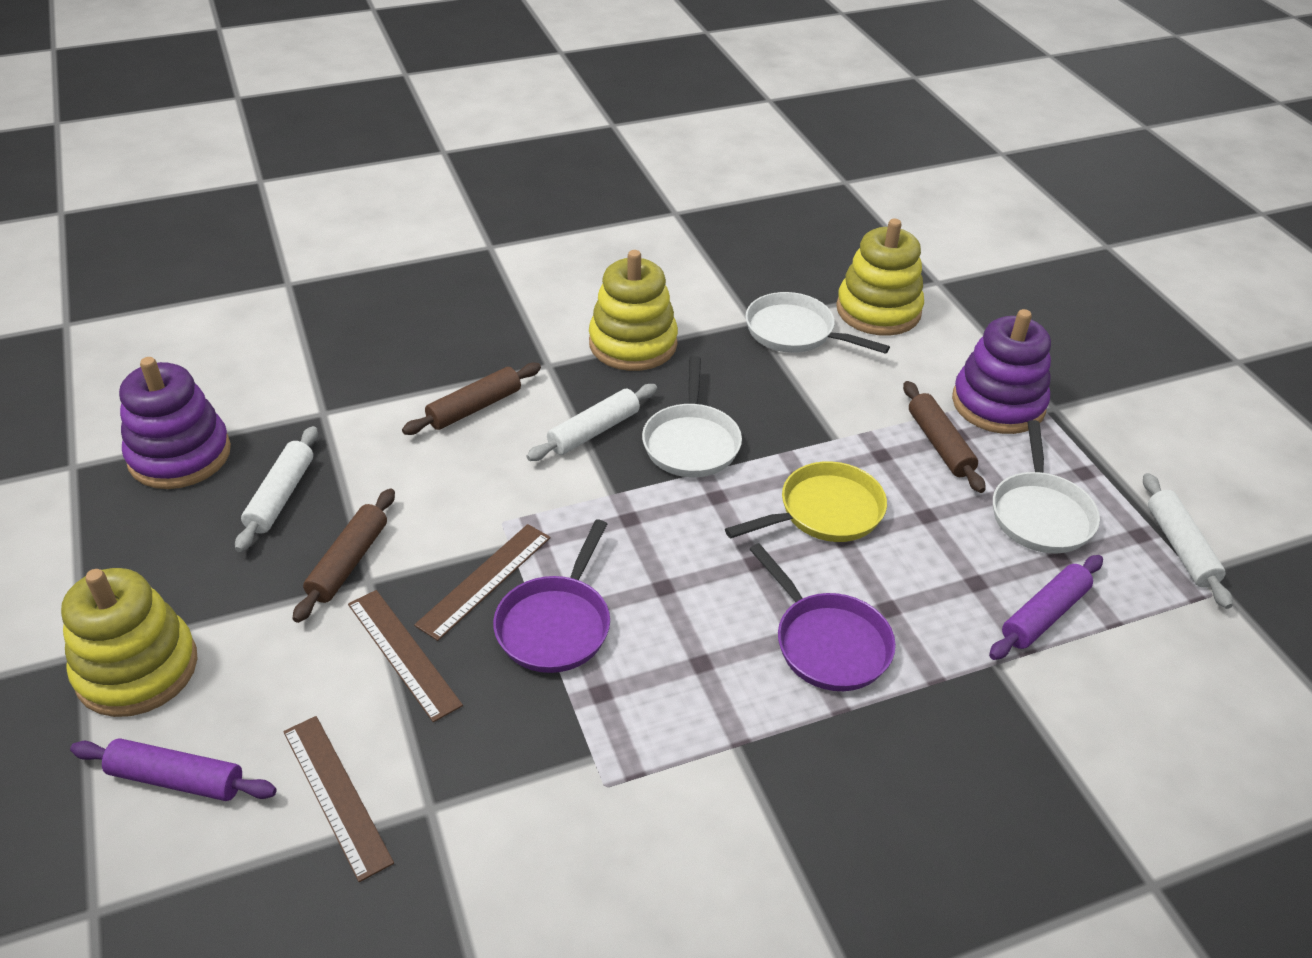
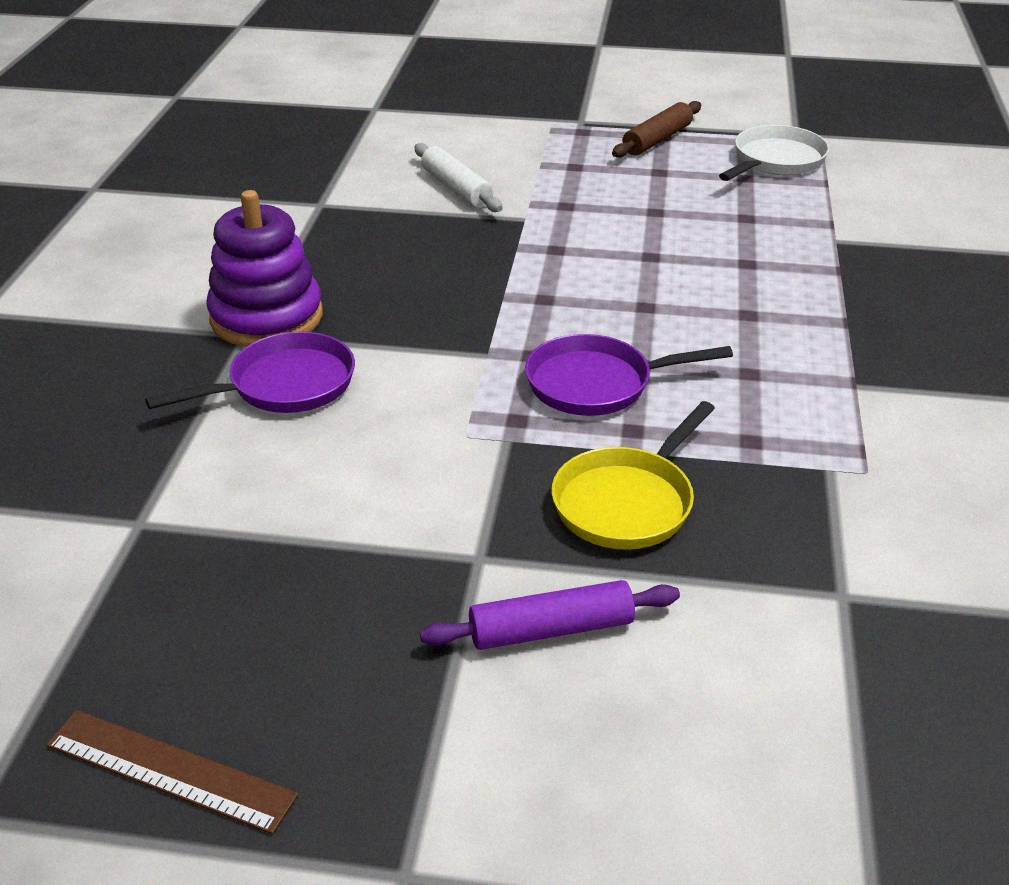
brown rolling pin: 3 -> 1
brown ruler: 3 -> 1
purple rolling pin: 2 -> 1
purple stacking toy: 2 -> 1
white pan: 3 -> 1
white rolling pin: 3 -> 1
yellow stacking toy: 3 -> 0

